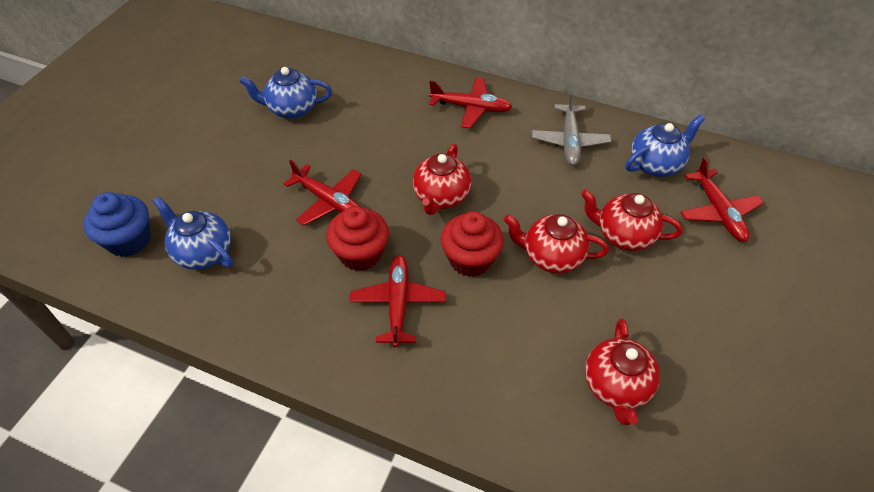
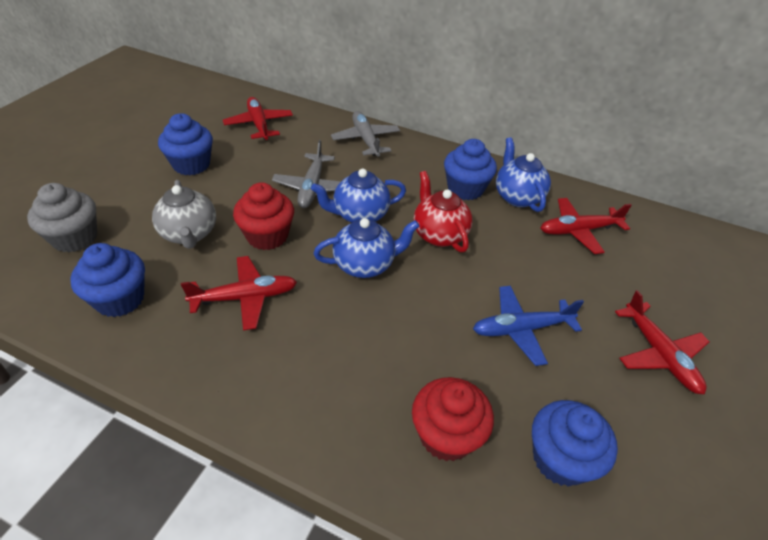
blue cupcake: 1 -> 4
blue plane: 0 -> 1
grey cupcake: 0 -> 1
grey plane: 1 -> 2
grey teapot: 0 -> 1
red teapot: 4 -> 1

